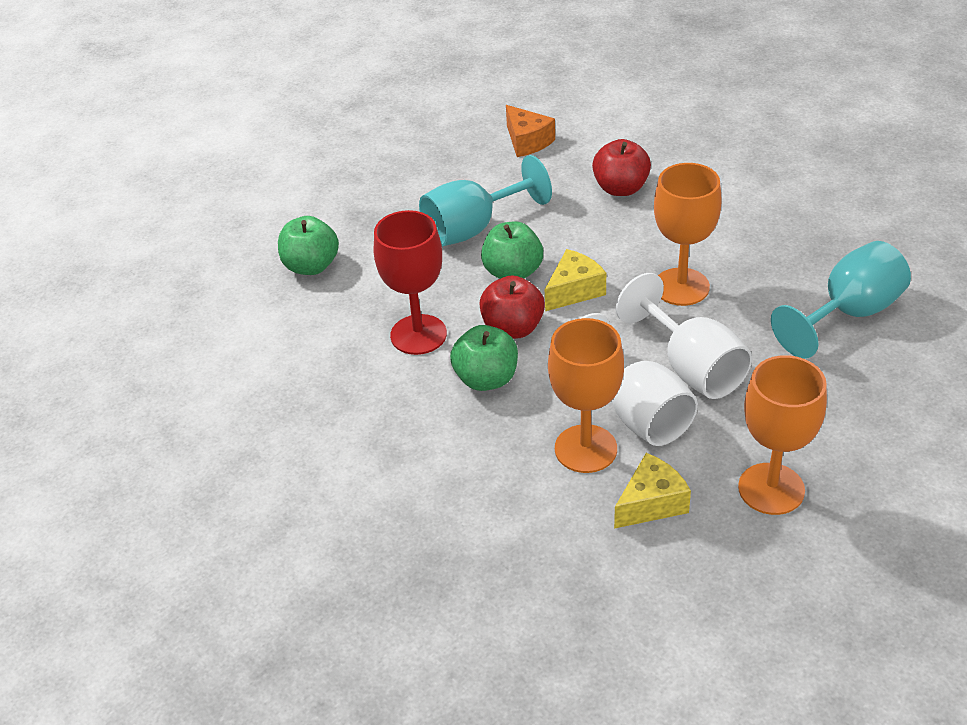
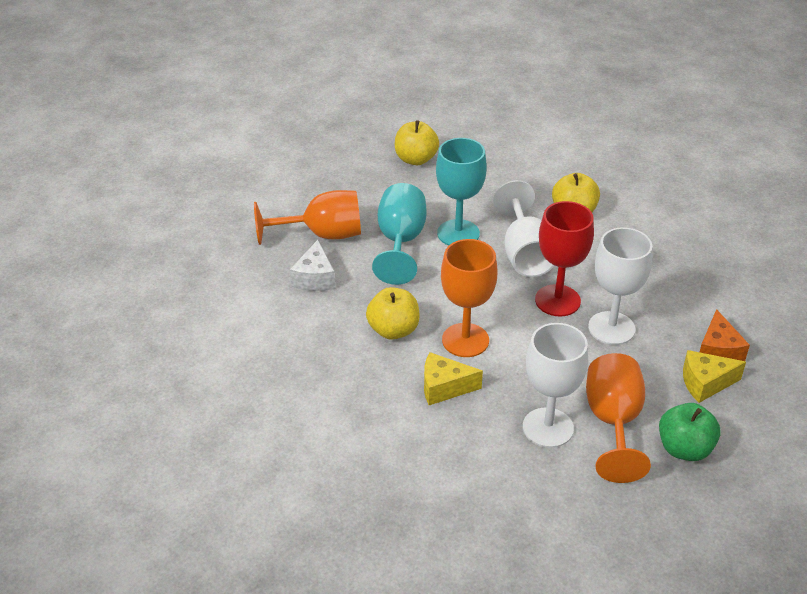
green apple: 3 -> 1
red apple: 2 -> 0
white cheese: 0 -> 1
white goblet: 2 -> 3
yellow apple: 0 -> 3

